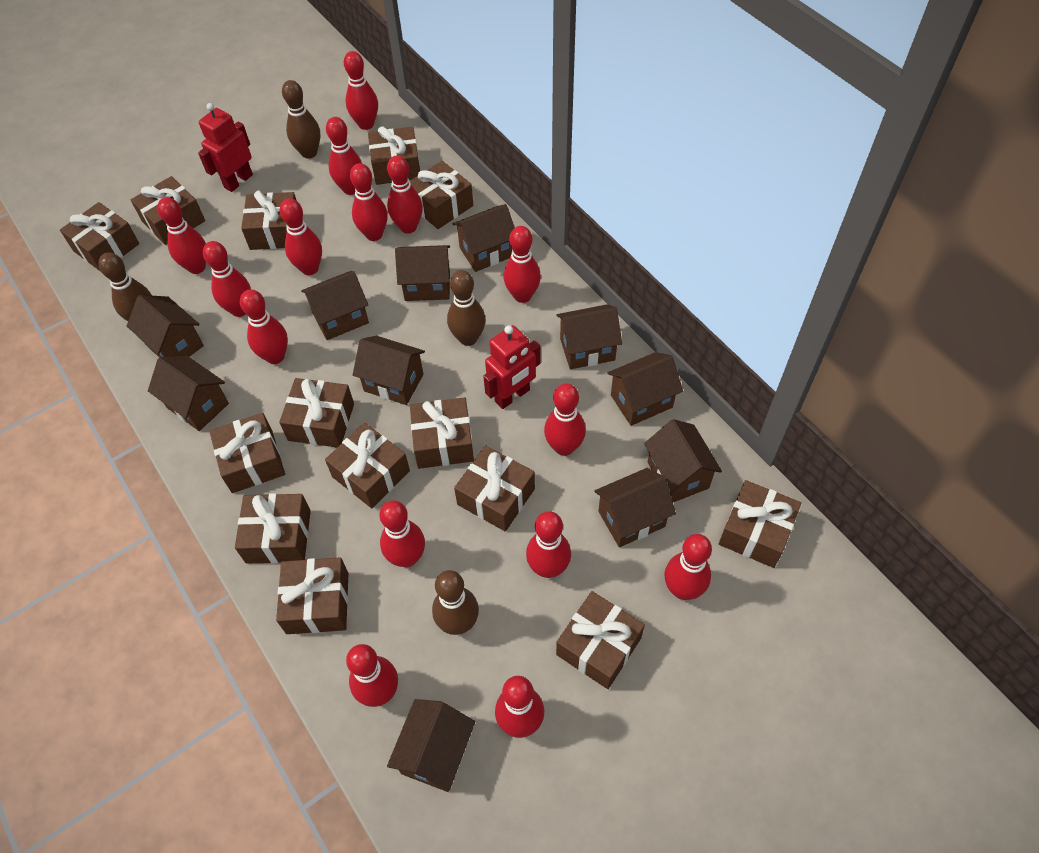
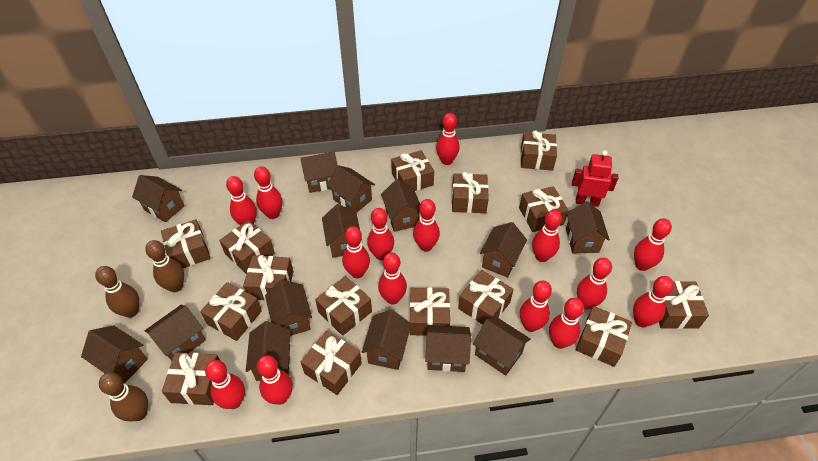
brown bowling pin: 4 -> 3
brown gift: 14 -> 15
brown house: 11 -> 14
red robot: 2 -> 1

